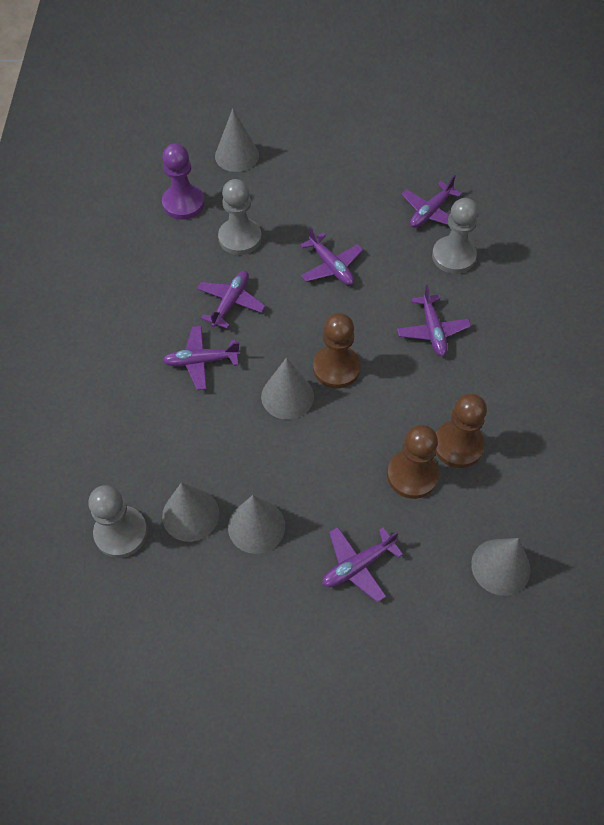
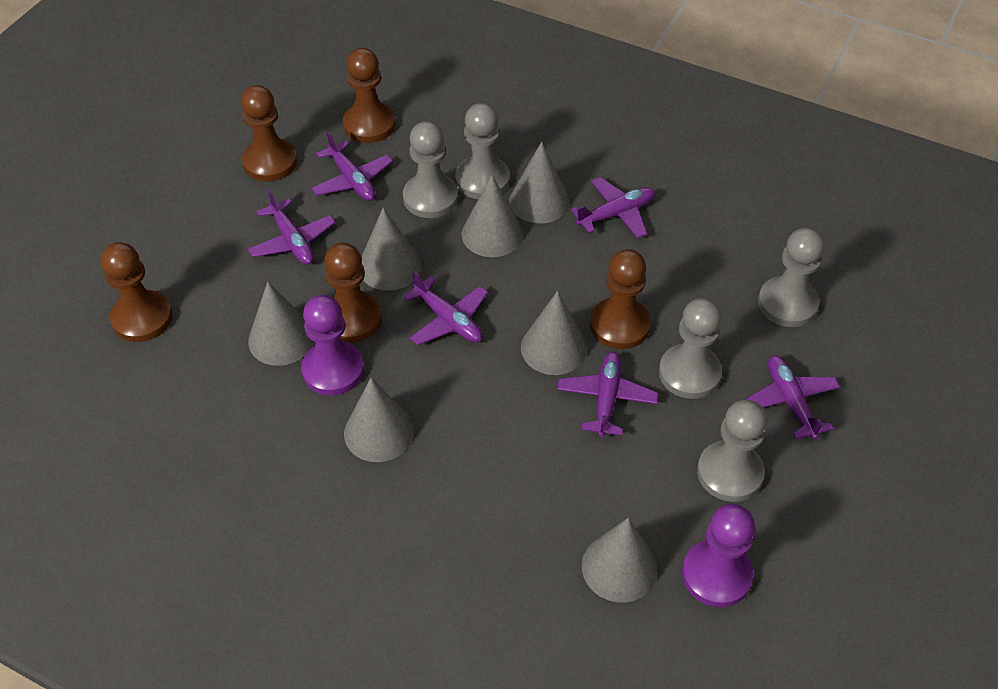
brown pawn: 3 -> 5
grey cone: 5 -> 7
grey pawn: 3 -> 5
purple pawn: 1 -> 2

